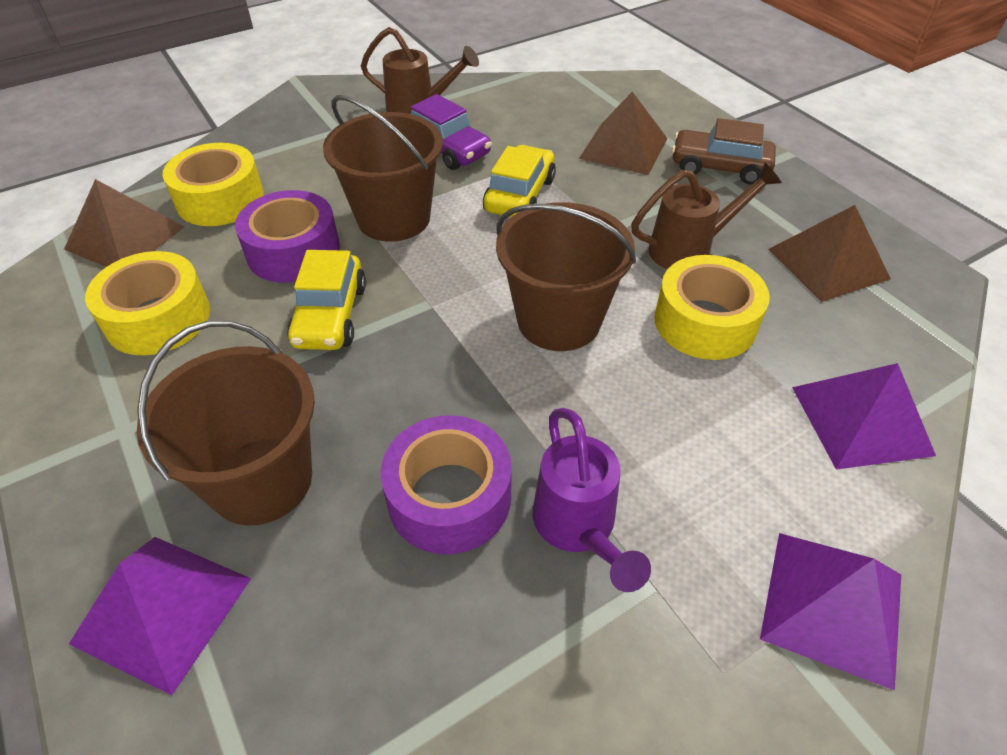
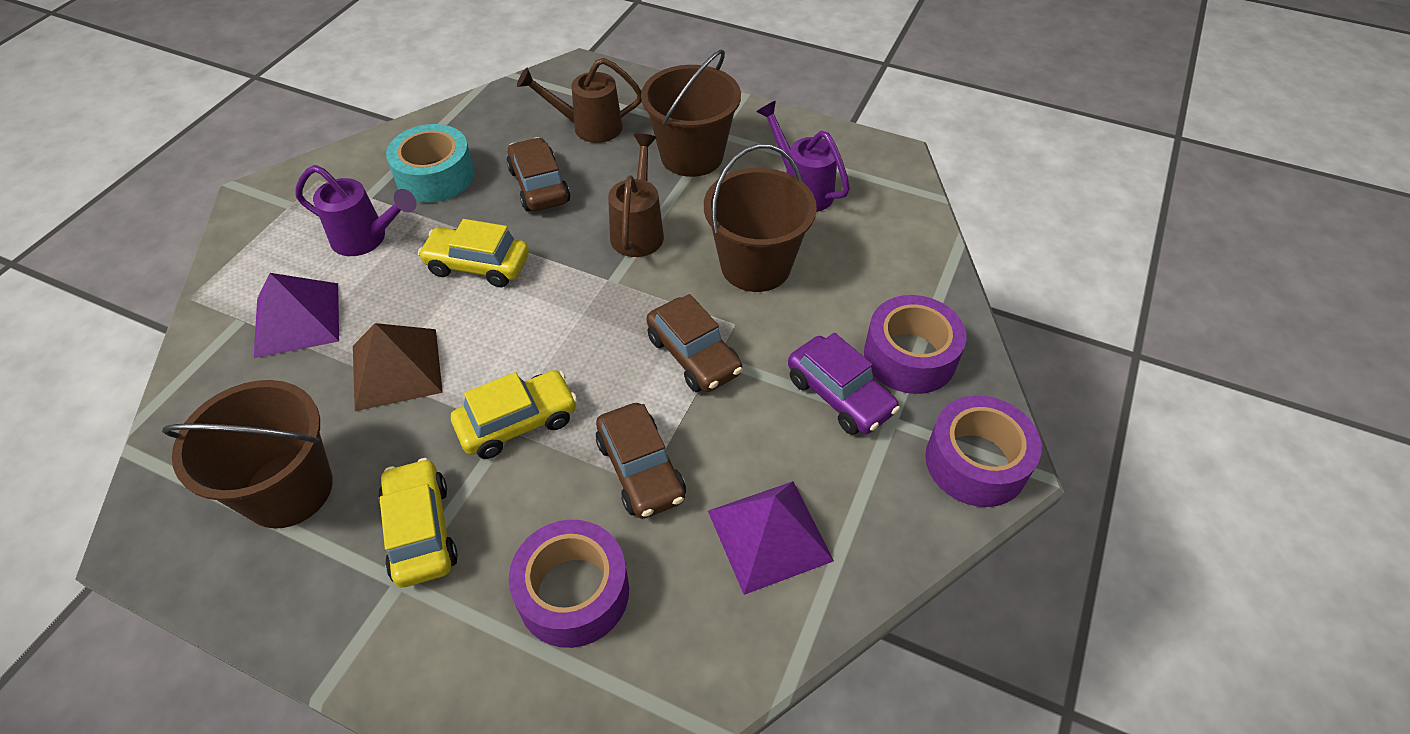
brown car: 1 -> 3
brown pyramid: 3 -> 1
purple pyramid: 3 -> 2
purple tape: 2 -> 3
purple watering can: 1 -> 2
turquoise tape: 0 -> 1
yellow car: 2 -> 3
yellow tape: 3 -> 0

